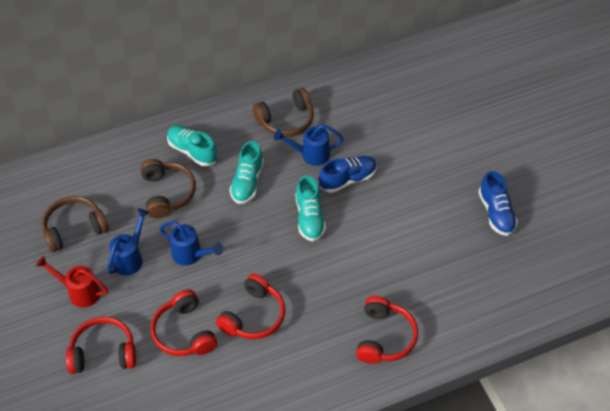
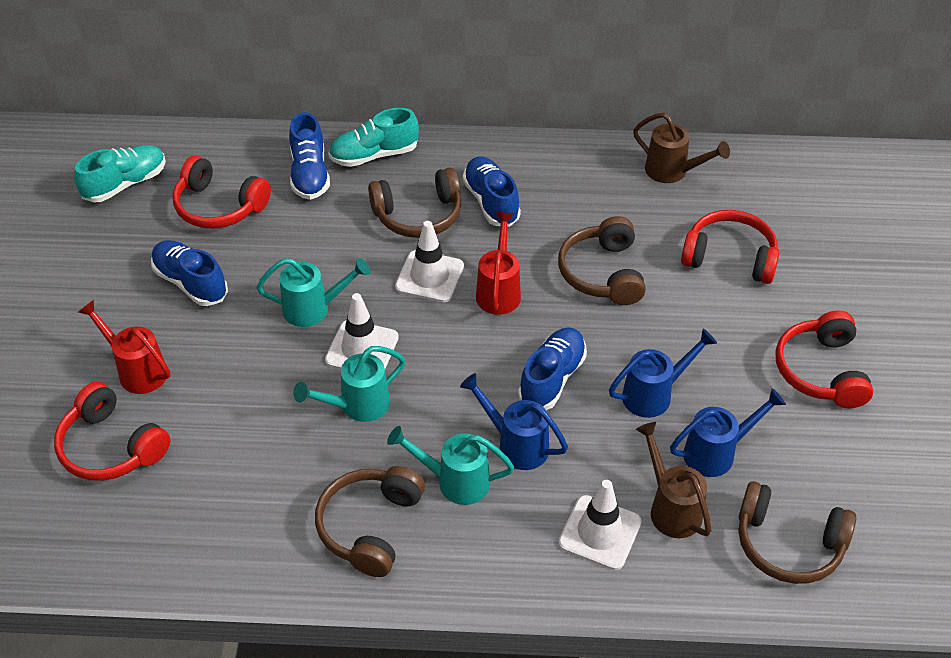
blue shoe: 2 -> 4
brown headphones: 3 -> 4
brown watering can: 0 -> 2
red watering can: 1 -> 2
turquoise shoe: 3 -> 2
turquoise watering can: 0 -> 3
white traffic cone: 0 -> 3

